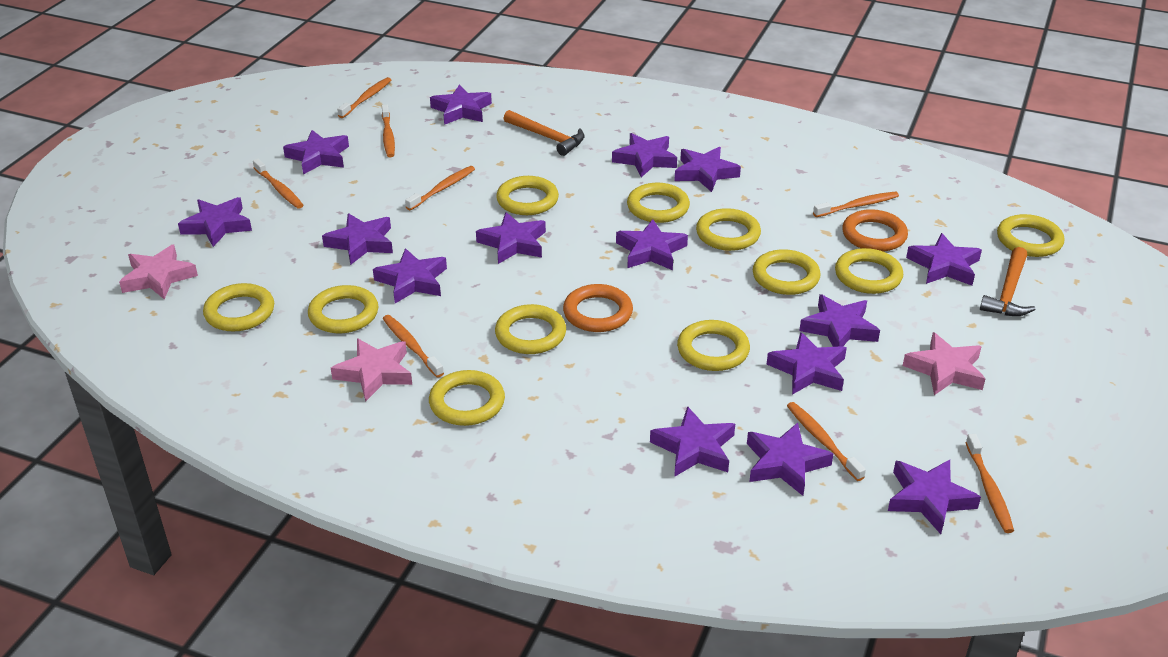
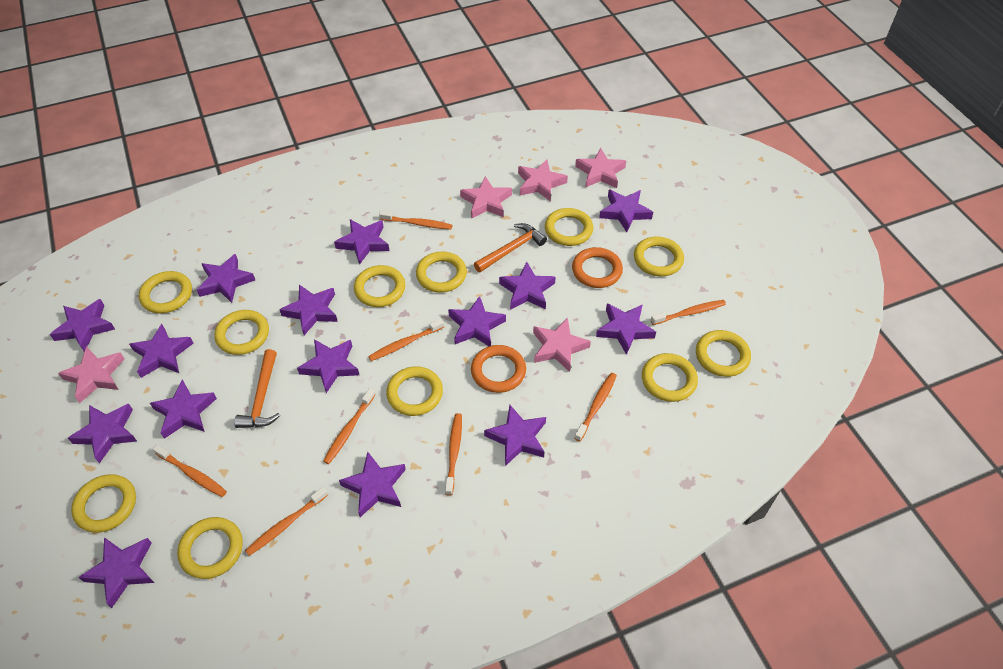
pink star: 3 -> 5

